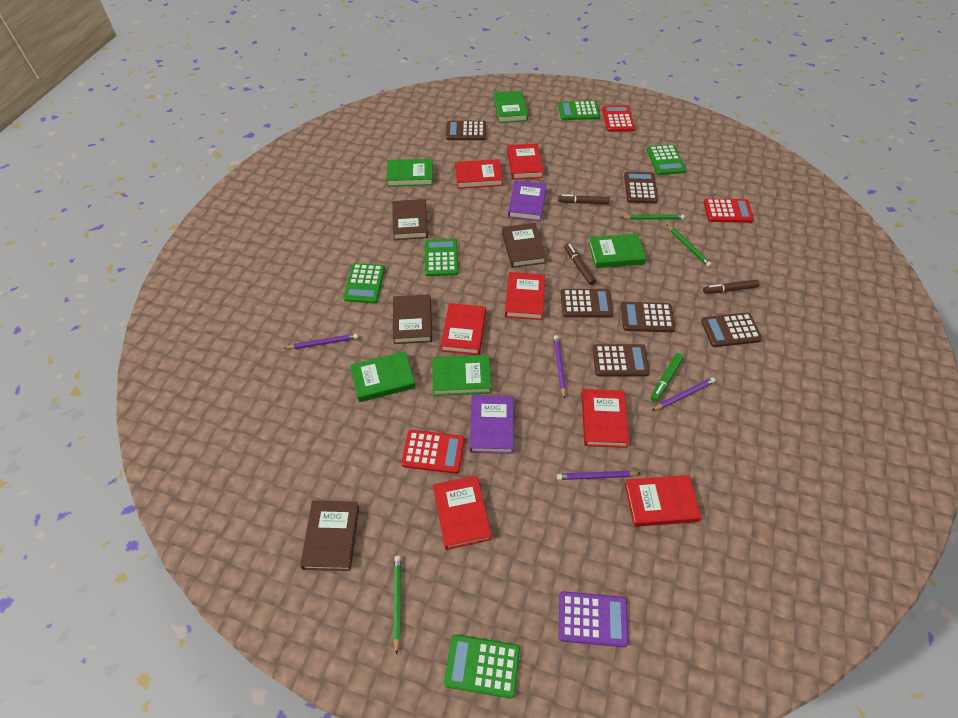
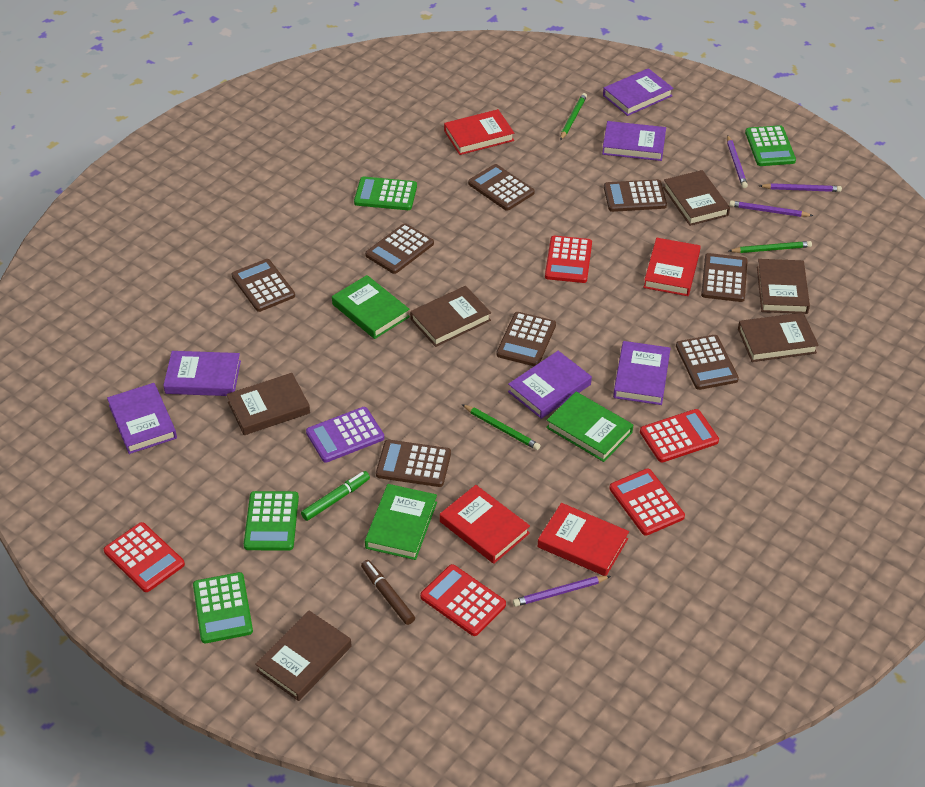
brown book: 4 -> 6
brown calculator: 6 -> 8
brown marker: 3 -> 1
green book: 5 -> 3
green calculator: 5 -> 4
purple book: 2 -> 6
red book: 7 -> 4
red calculator: 3 -> 5

